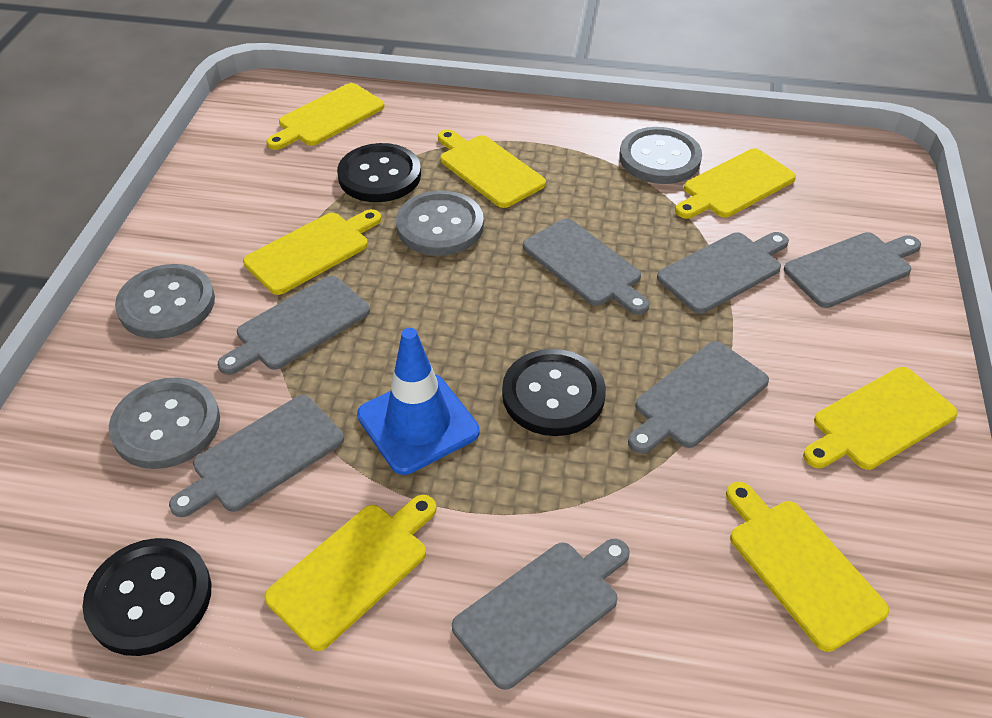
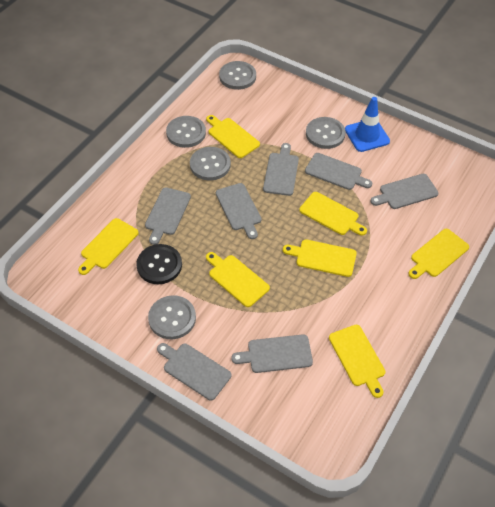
black button: 3 -> 1
grey button: 4 -> 5

